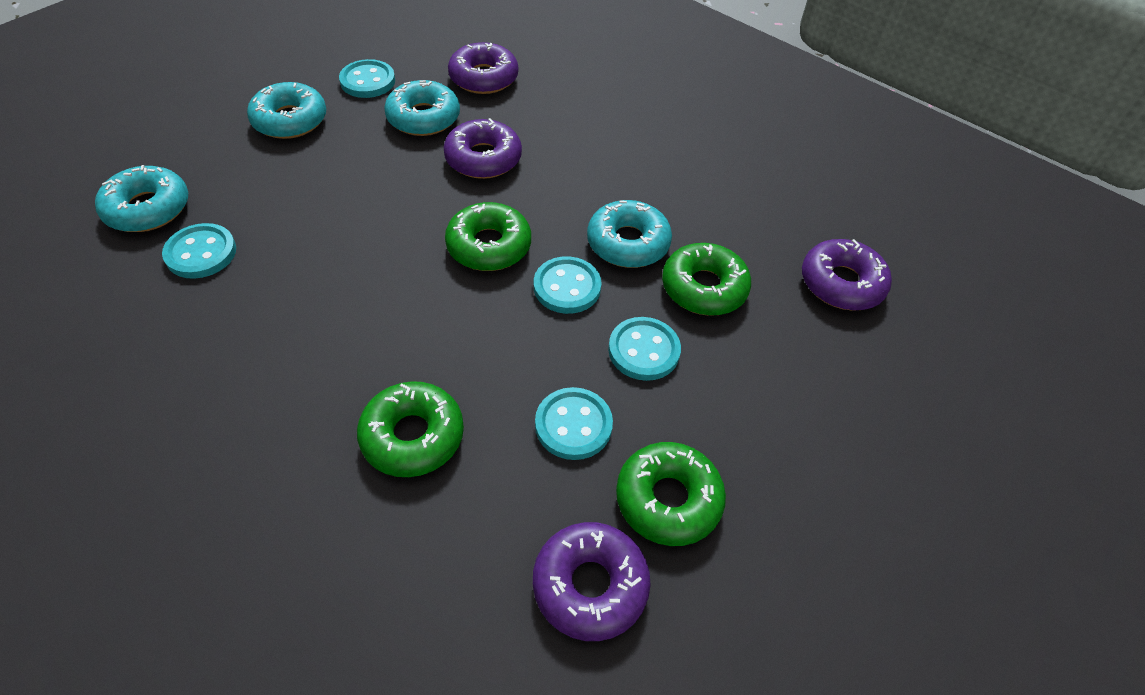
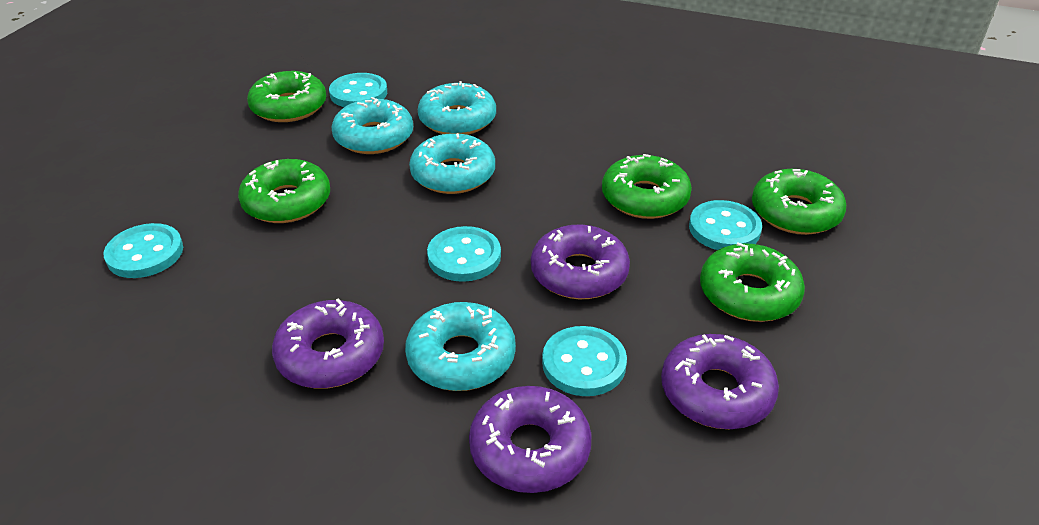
green donut: 4 -> 5

